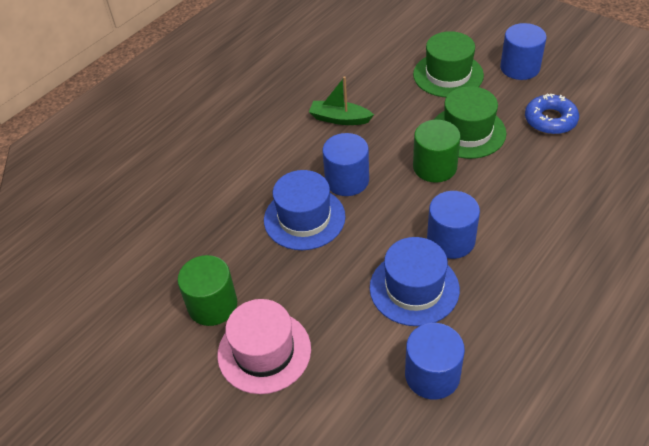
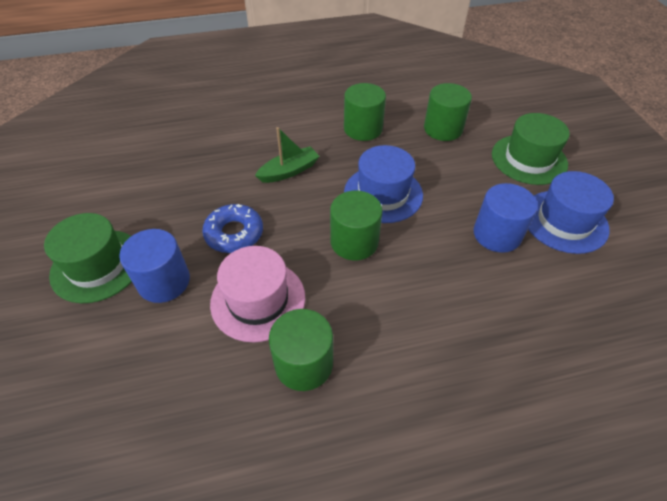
blue cylinder: 4 -> 2
green cylinder: 2 -> 4

